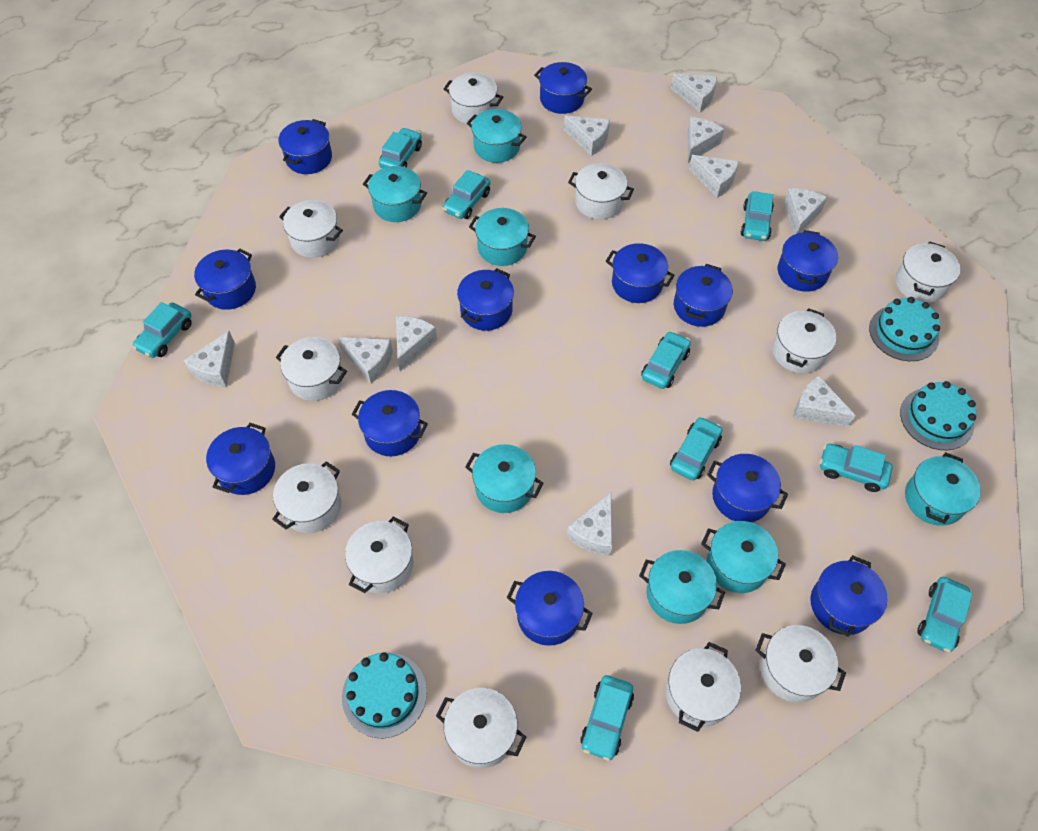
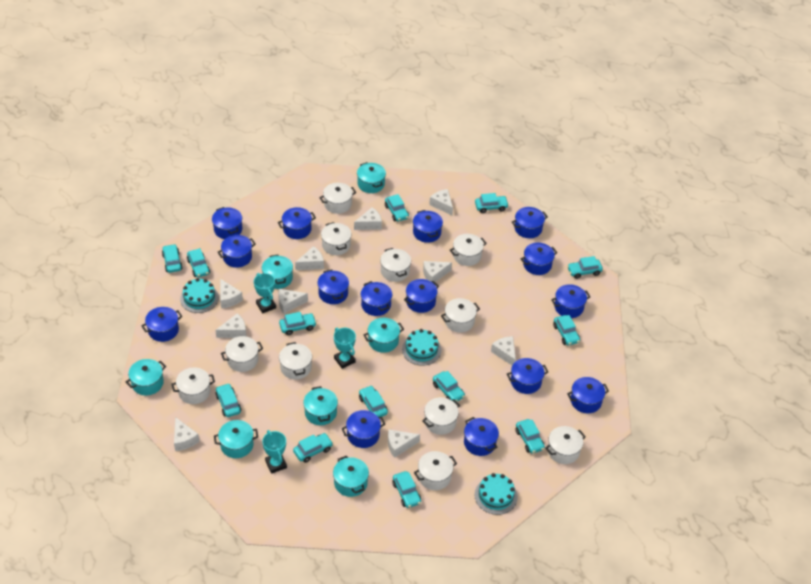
blue pot: 12 -> 15
turquoise car: 9 -> 13
turquoise trophy: 0 -> 3

